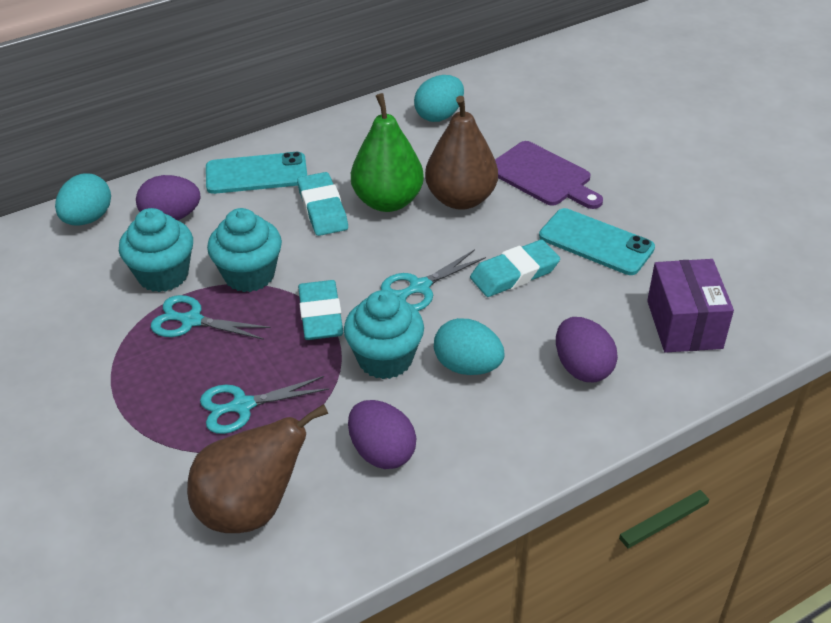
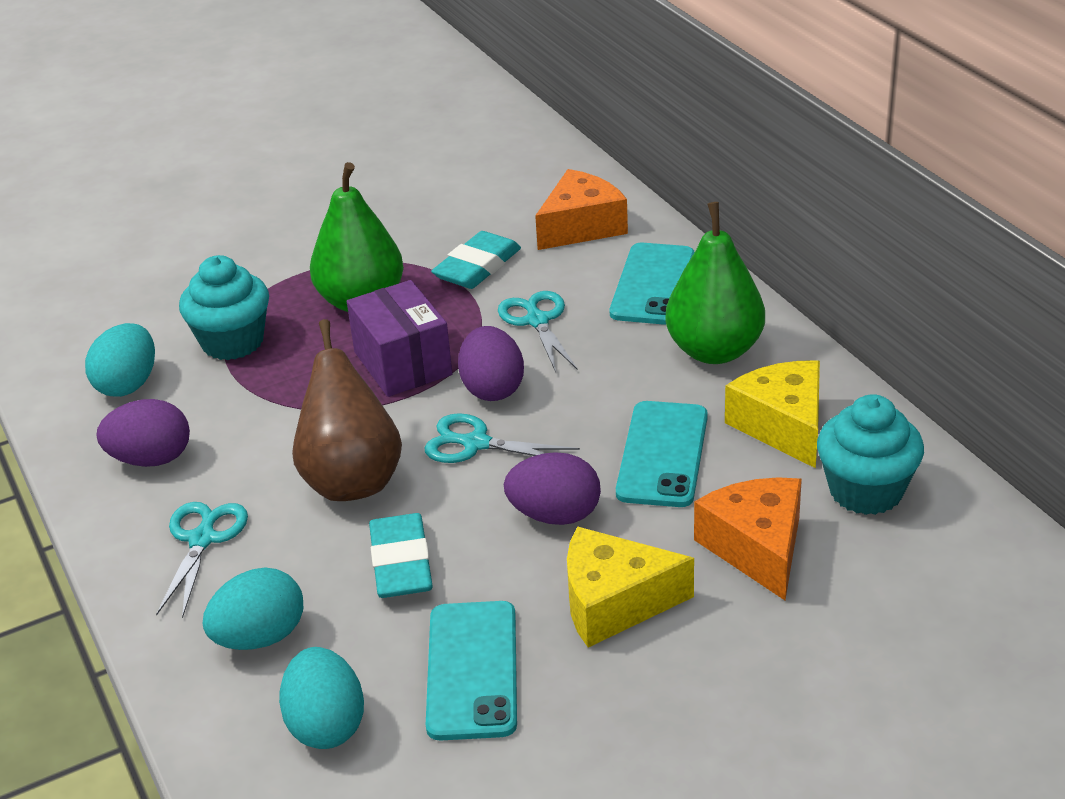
brown pear: 2 -> 1
green pear: 1 -> 2
orange cheese: 0 -> 2
purple cutting board: 1 -> 0
turquoise cupcake: 3 -> 2
turquoise eraser: 3 -> 2
turquoise phone: 2 -> 3
yellow cheese: 0 -> 2

